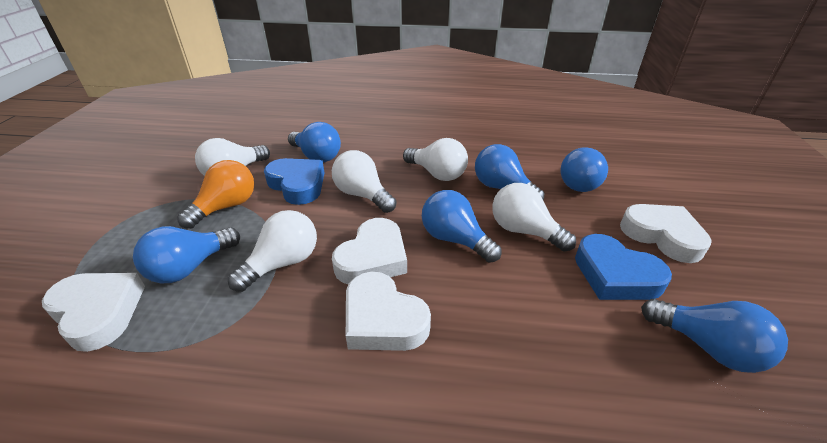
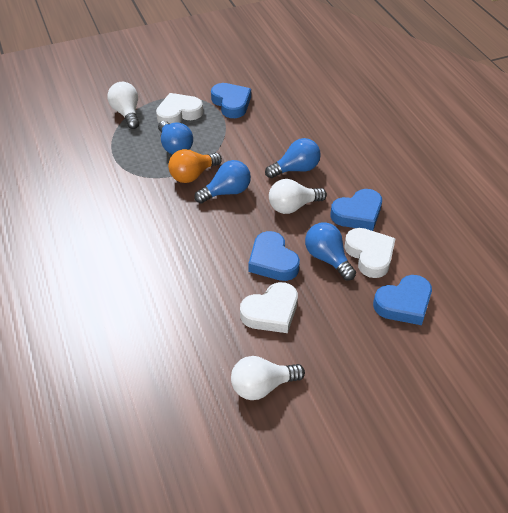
blue heart: 2 -> 4
blue light bulb: 6 -> 4
white heart: 4 -> 3
white light bulb: 5 -> 3

